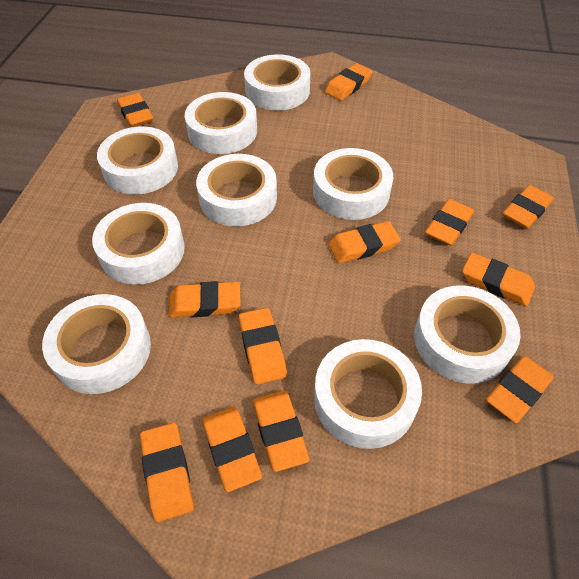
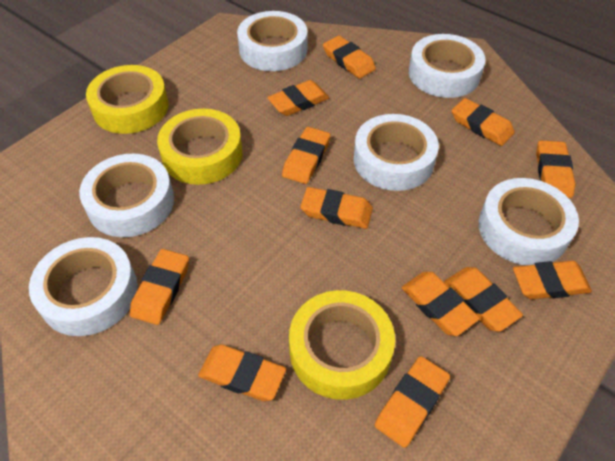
white tape: 9 -> 6
yellow tape: 0 -> 3

